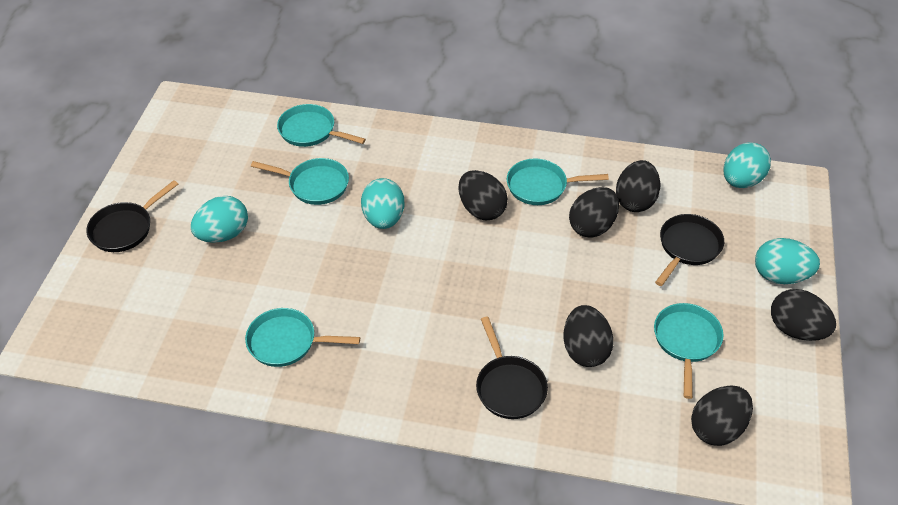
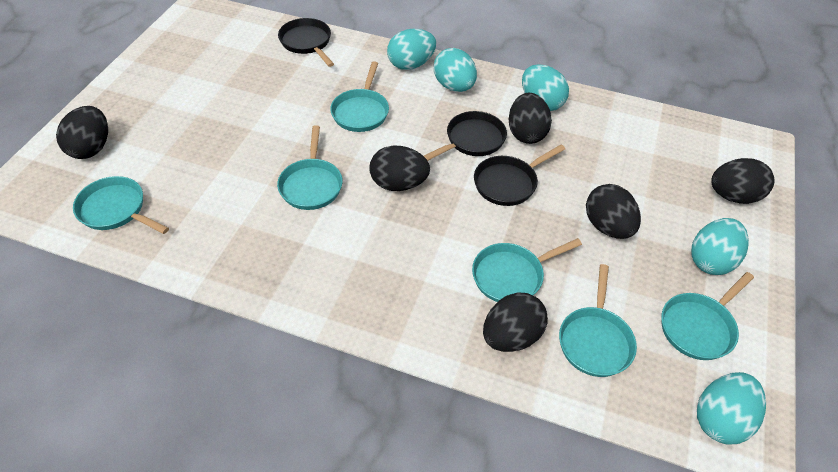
turquoise egg: 4 -> 5
turquoise pan: 5 -> 6

